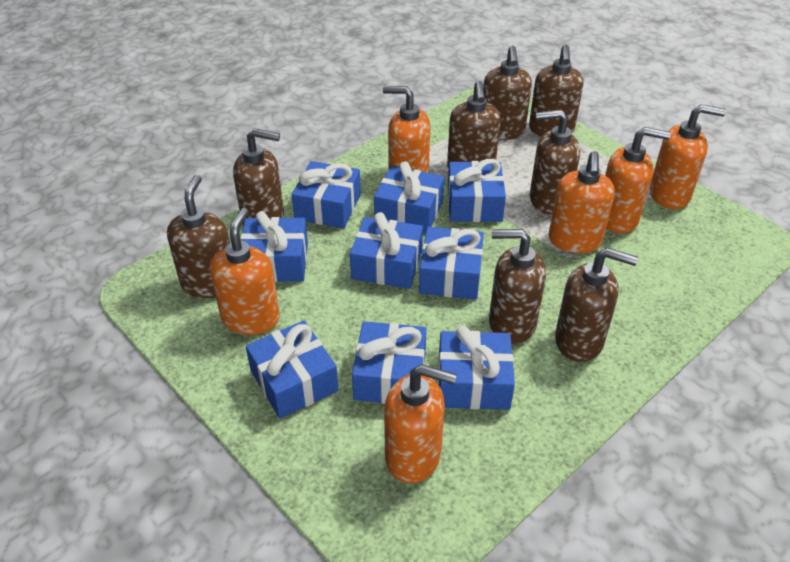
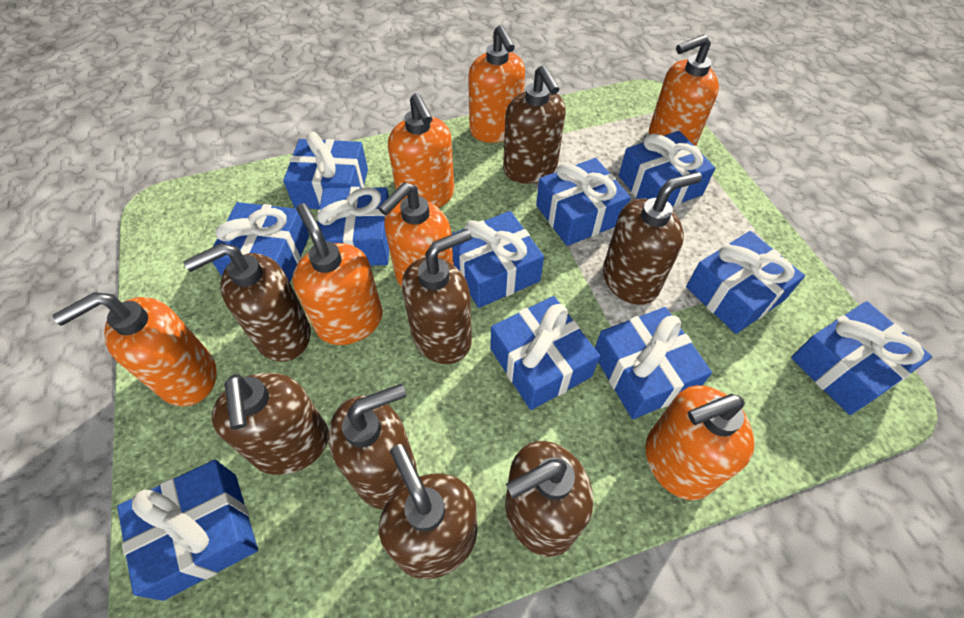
blue gift: 9 -> 11
orange soap dispenser: 6 -> 7

